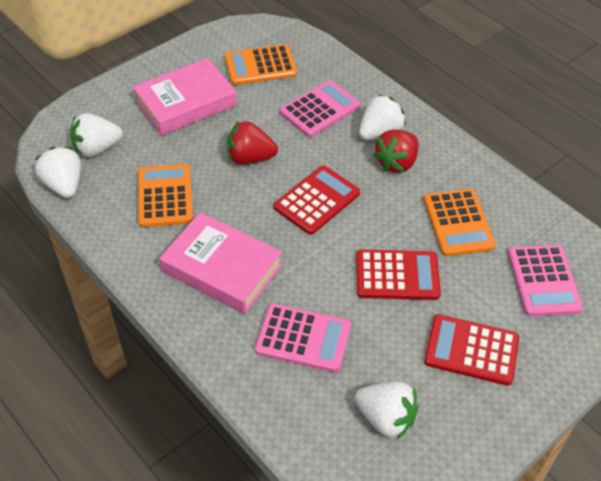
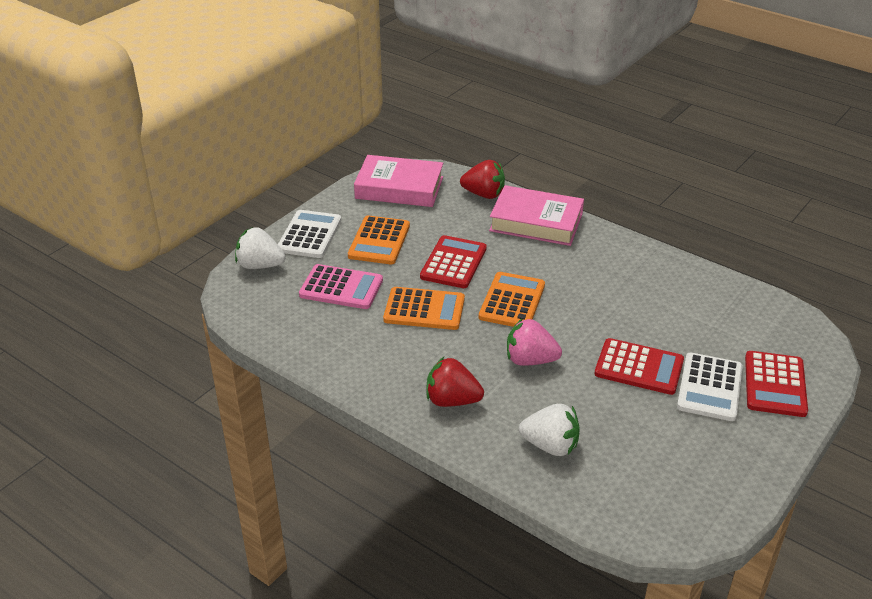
pink calculator: 3 -> 1
pink strawberry: 0 -> 1
white calculator: 0 -> 2
white strawberry: 4 -> 2

